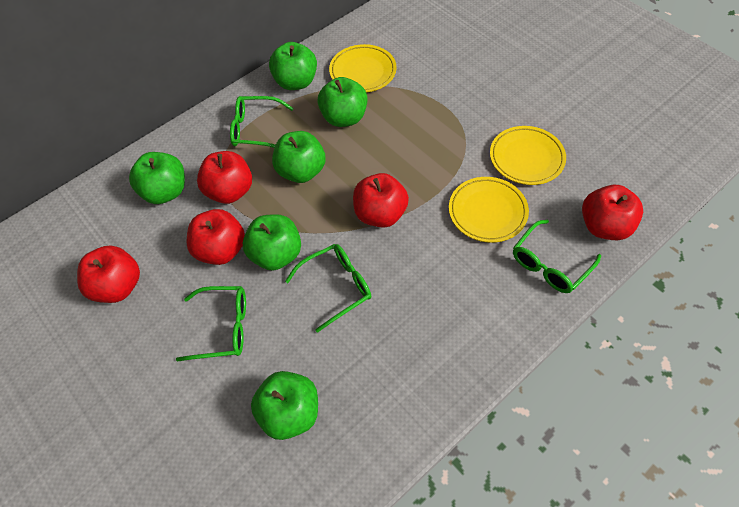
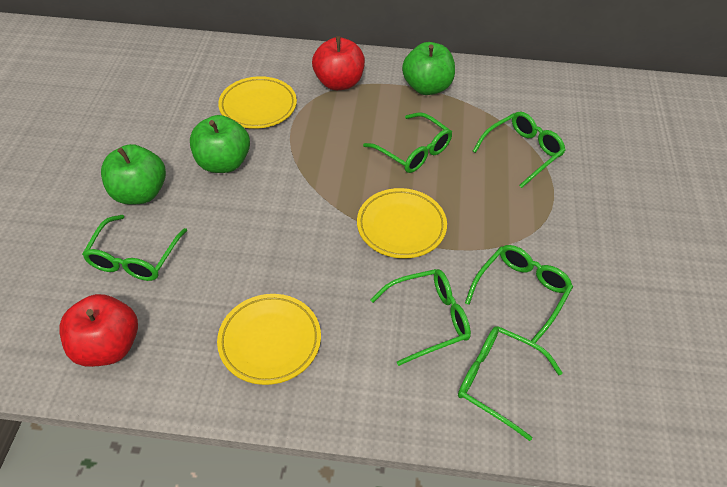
green apple: 6 -> 3
green glasses: 4 -> 6
red apple: 5 -> 2

